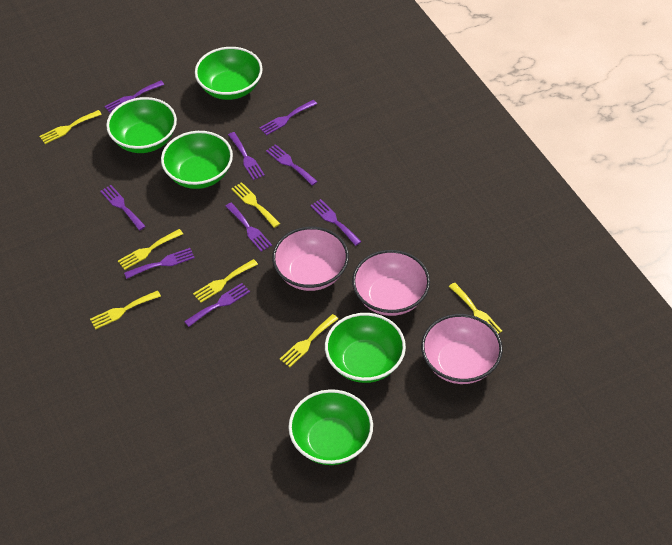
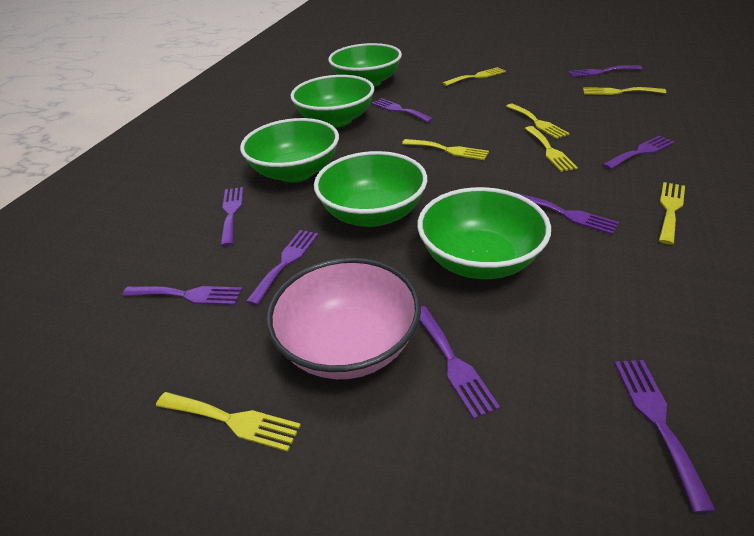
pink bowl: 3 -> 1

